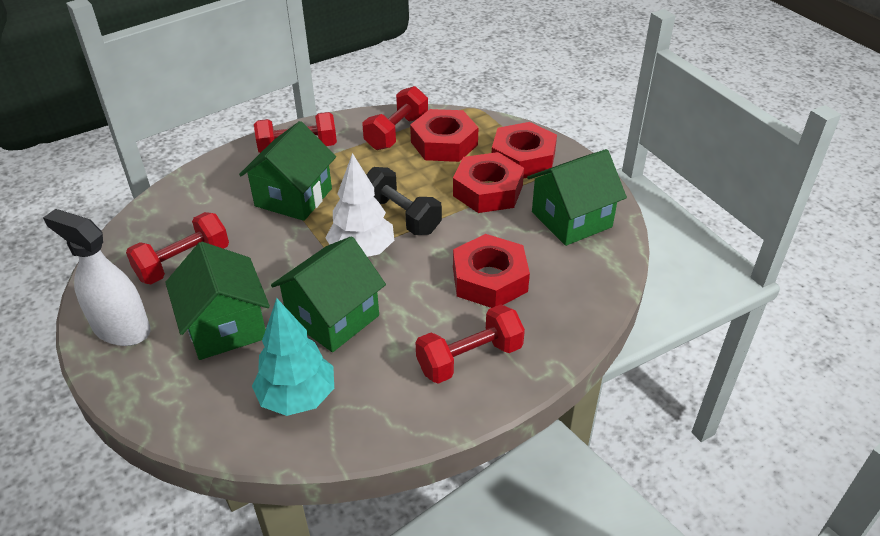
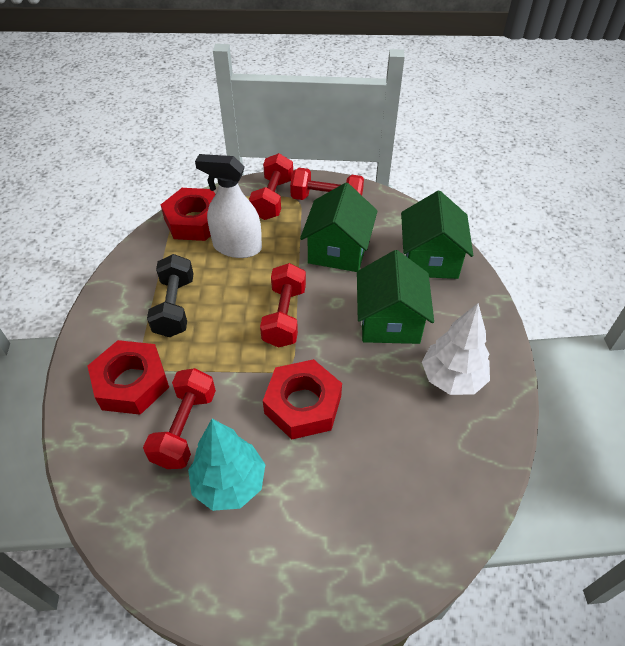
green house: 4 -> 3
red nut: 4 -> 3

